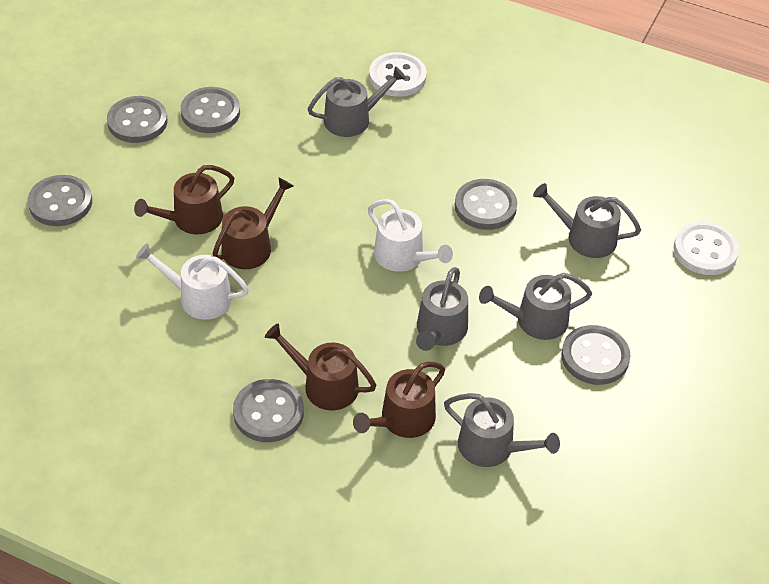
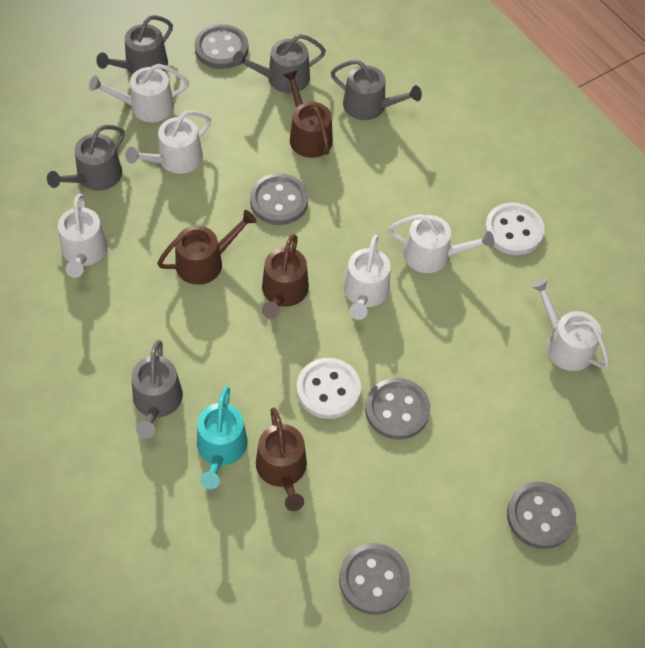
grey button: 6 -> 5
turquoise watering can: 0 -> 1
white watering can: 2 -> 6

